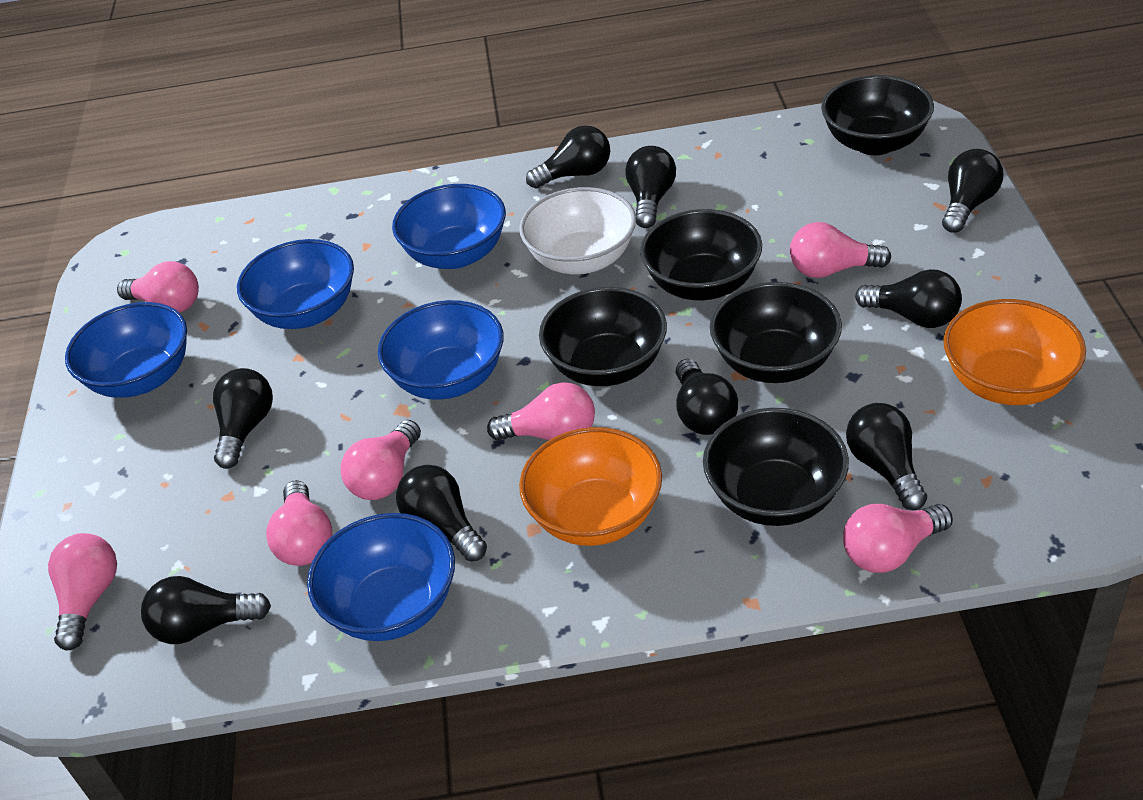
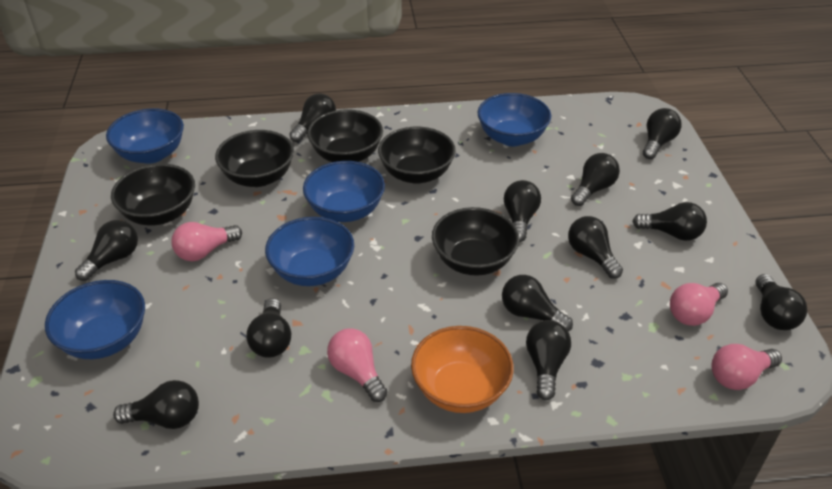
black light bulb: 9 -> 12
orange bowl: 2 -> 1
pink light bulb: 7 -> 4
white bowl: 1 -> 0

